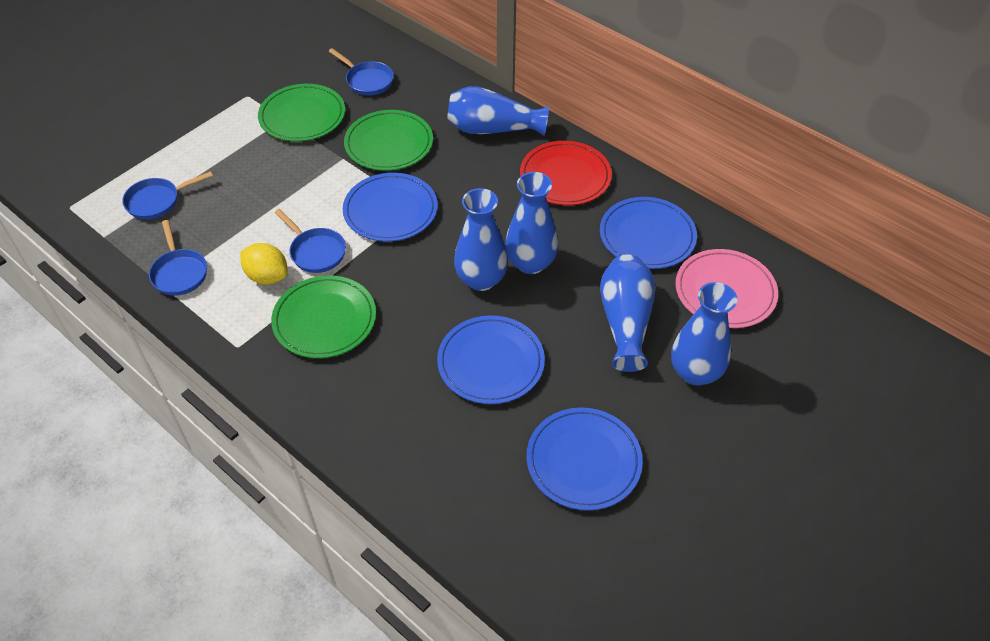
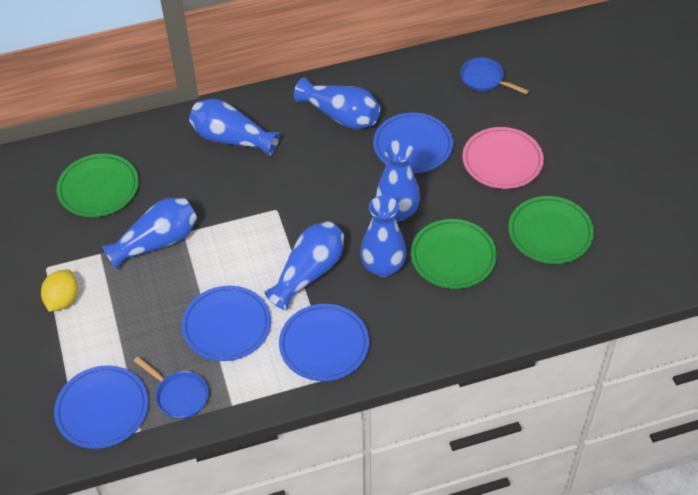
blue pan: 4 -> 2
blue vase: 5 -> 6
red plate: 1 -> 0

